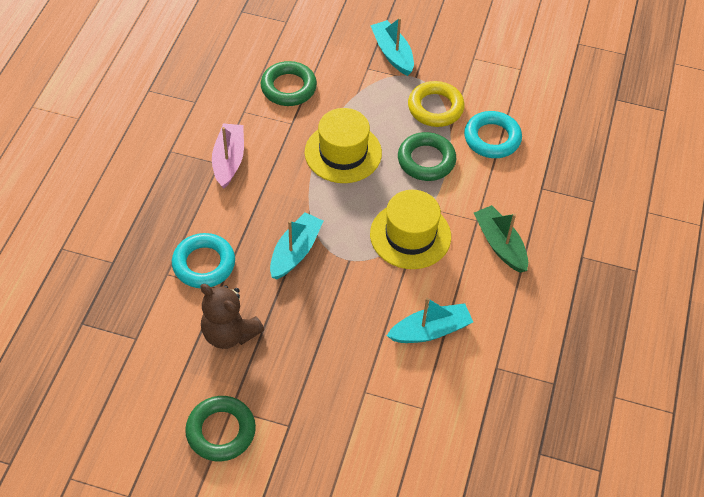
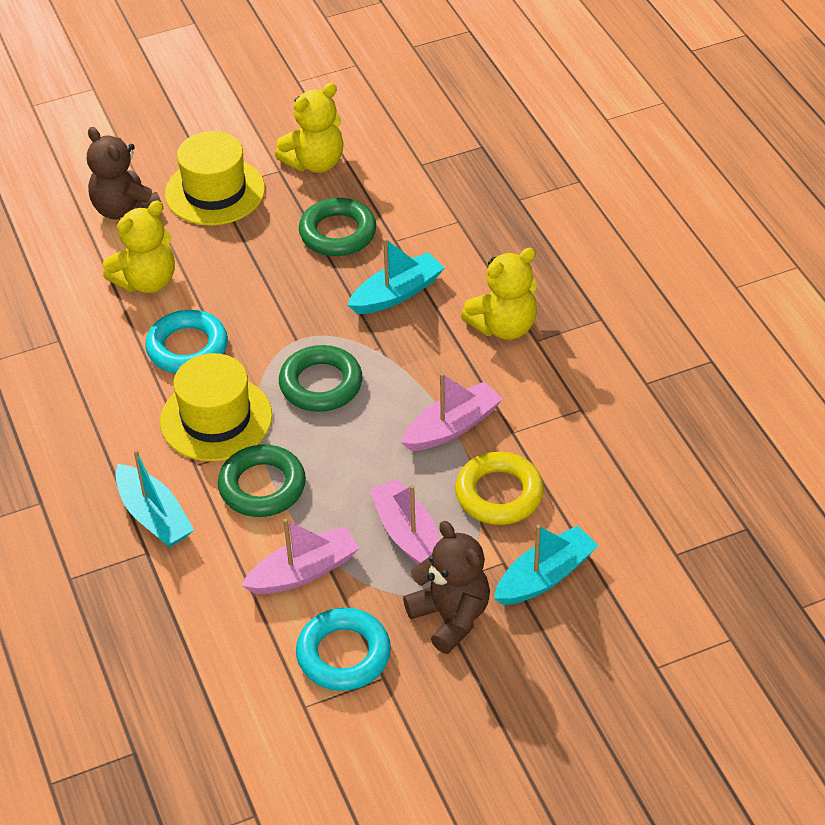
brown teddy bear: 1 -> 2
green boat: 1 -> 0
pink boat: 1 -> 3
yellow teddy bear: 0 -> 3

